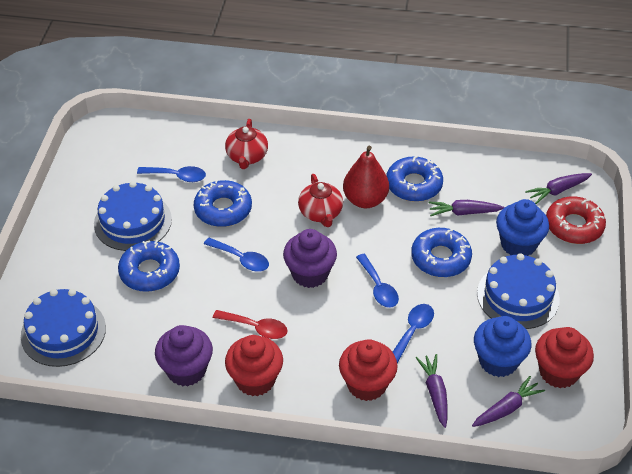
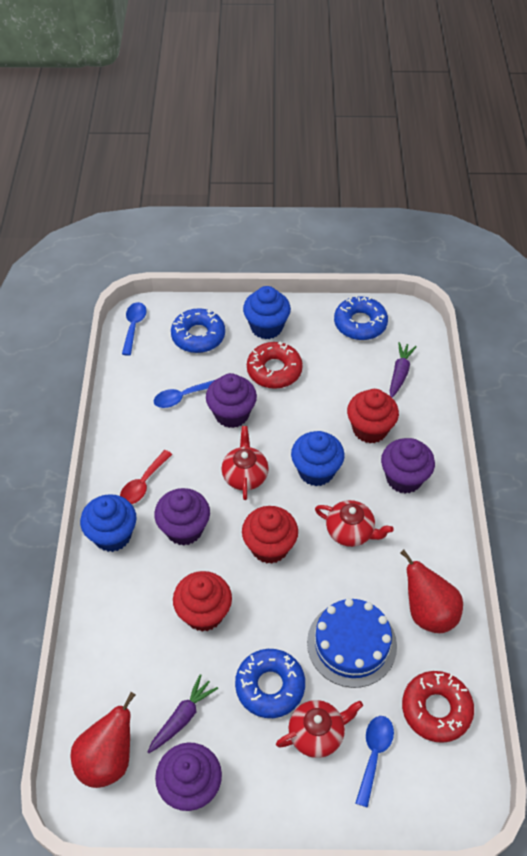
blue cake: 3 -> 1
blue cupcake: 2 -> 3
blue donut: 4 -> 3
blue spoon: 4 -> 3
purple carrot: 4 -> 2
purple cupcake: 2 -> 4
red donut: 1 -> 2
red pear: 1 -> 2
red teapot: 2 -> 3

